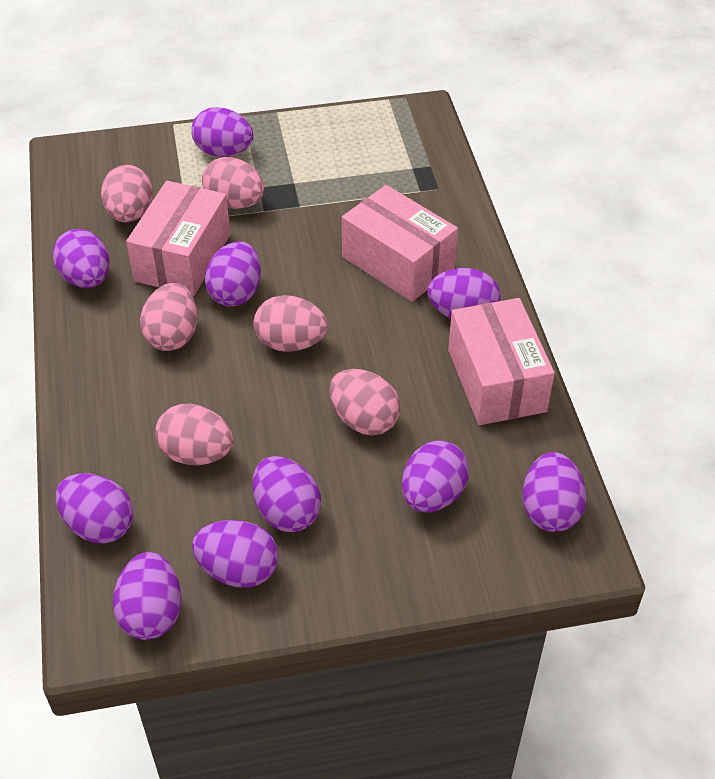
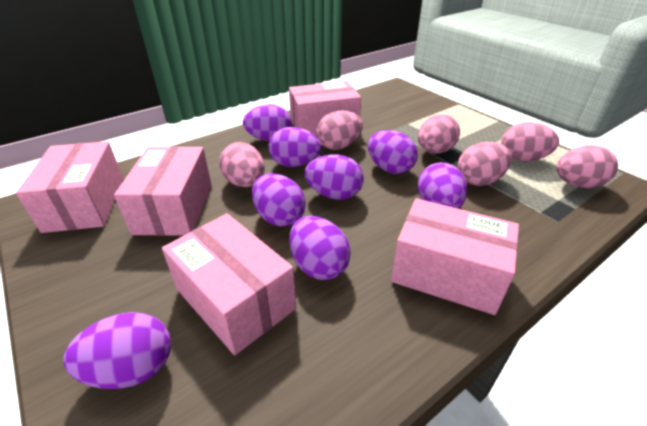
pink box: 3 -> 5
purple egg: 10 -> 8

